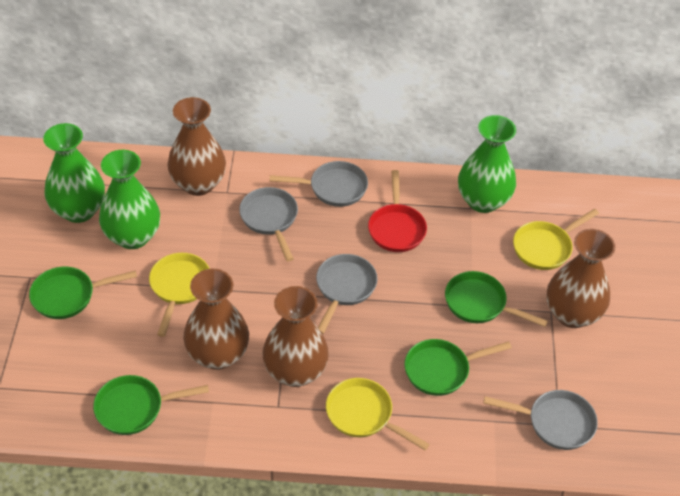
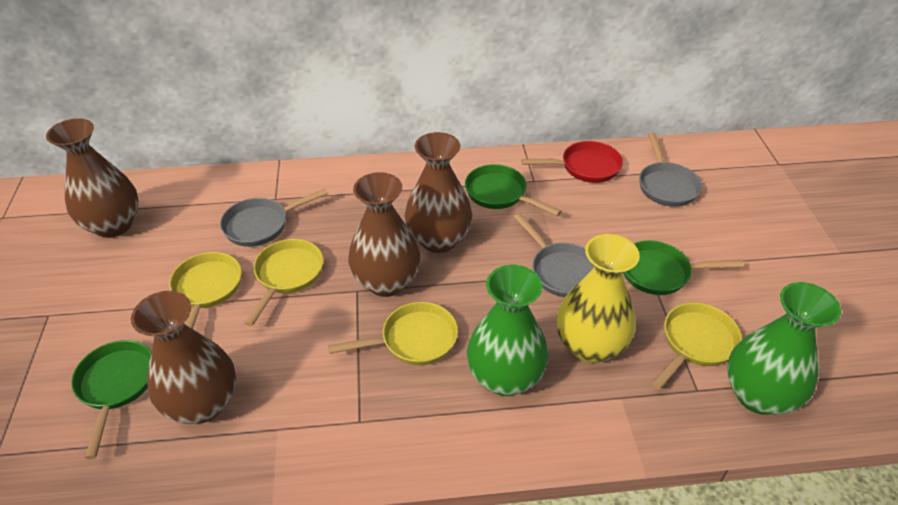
green pan: 4 -> 3
green vase: 3 -> 2
grey pan: 4 -> 3
yellow pan: 3 -> 4
yellow vase: 0 -> 1

